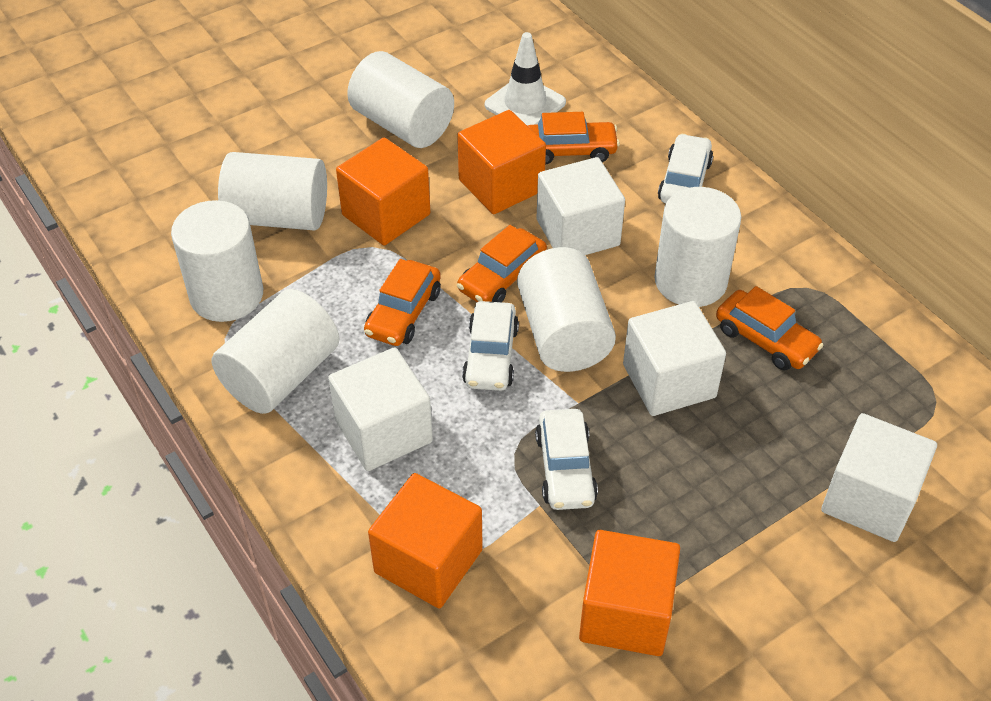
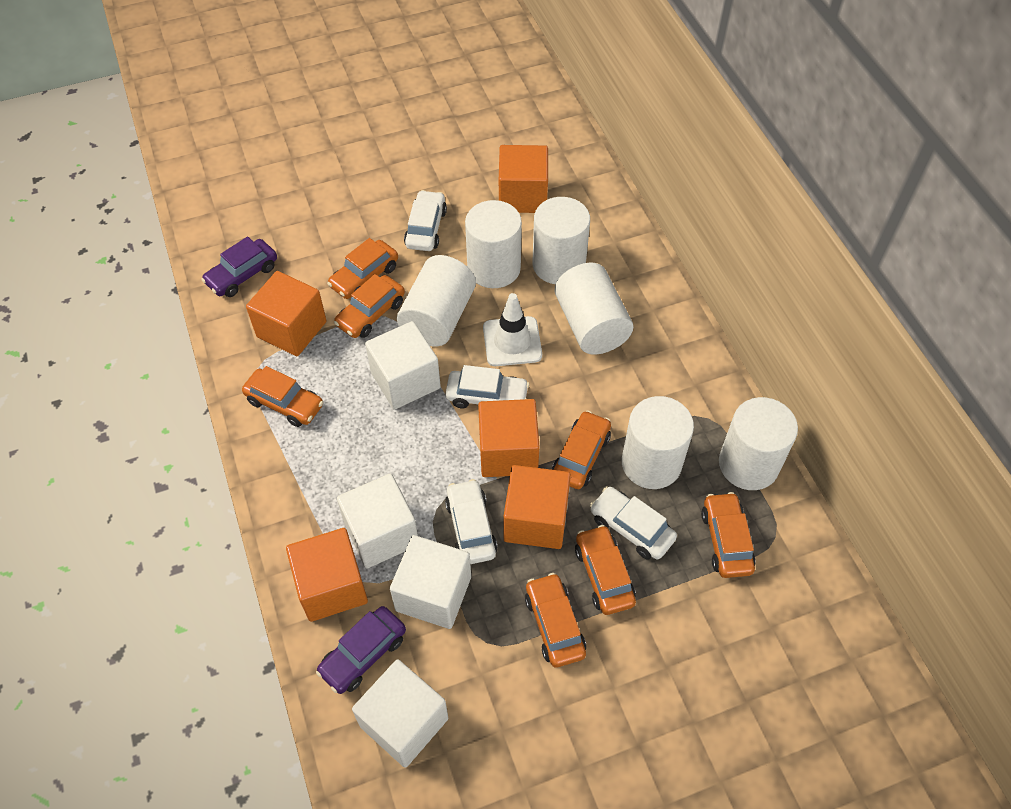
orange car: 4 -> 7
orange cube: 4 -> 5
purple car: 0 -> 2
white car: 3 -> 4

